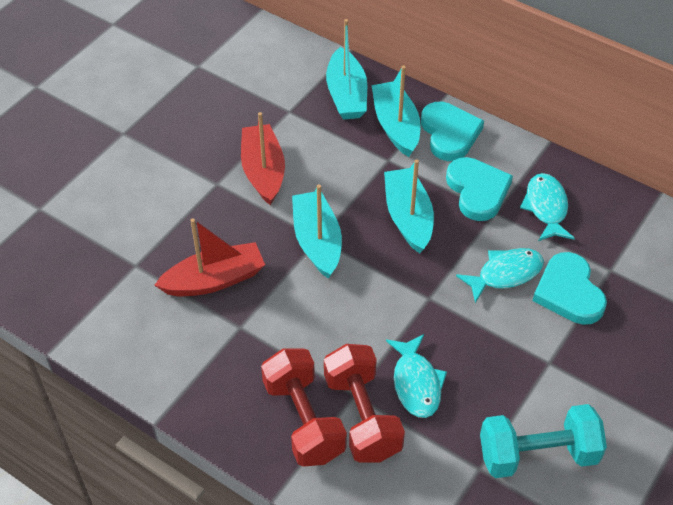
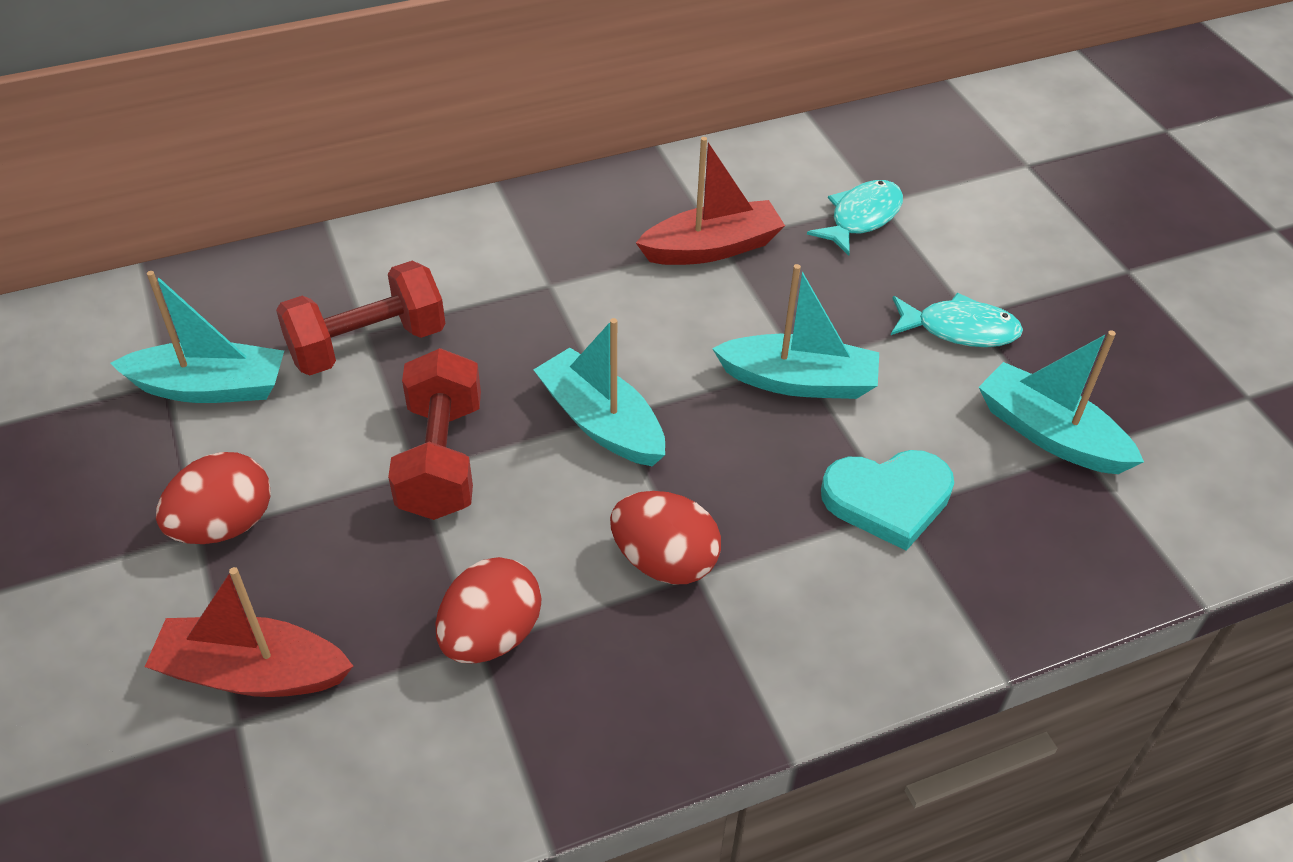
red egg: 0 -> 3
turquoise dumbbell: 1 -> 0
turquoise fish: 3 -> 2
turquoise heart: 3 -> 1

